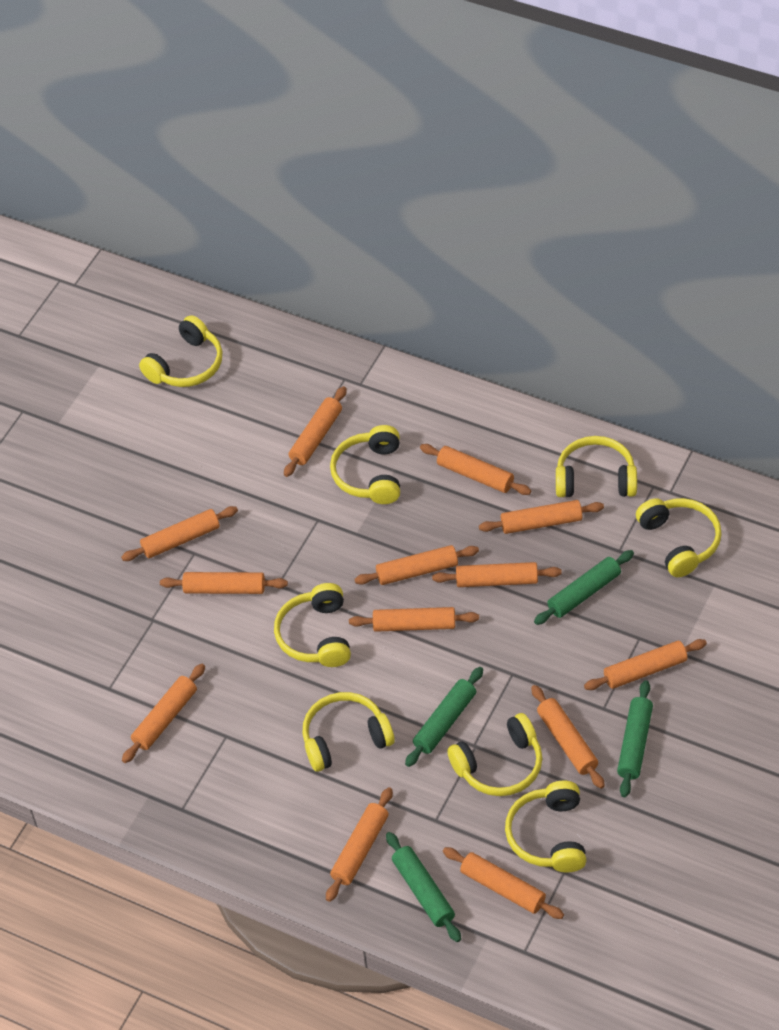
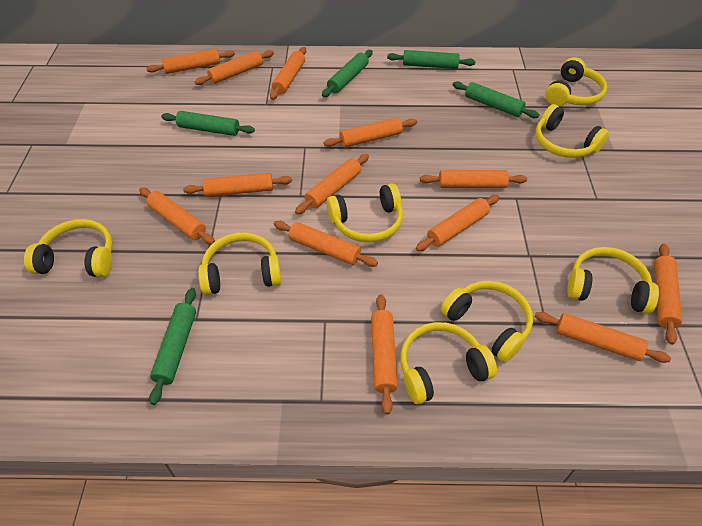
green rolling pin: 4 -> 5

